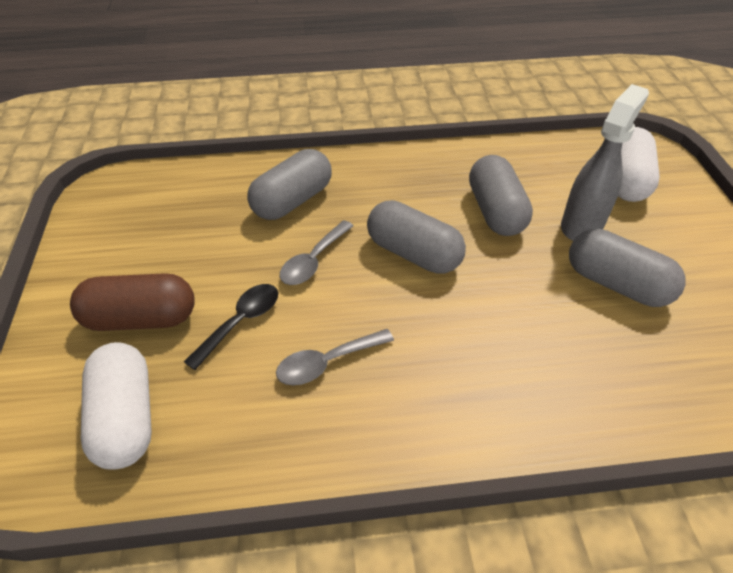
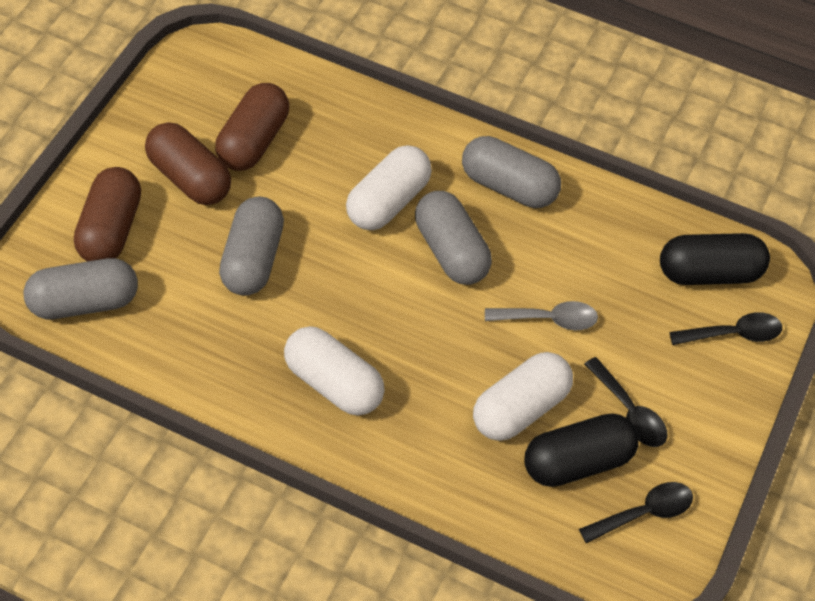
black capsule: 0 -> 2
black spoon: 1 -> 3
brown capsule: 1 -> 3
grey spoon: 2 -> 1
grey spray bottle: 1 -> 0
white capsule: 2 -> 3

